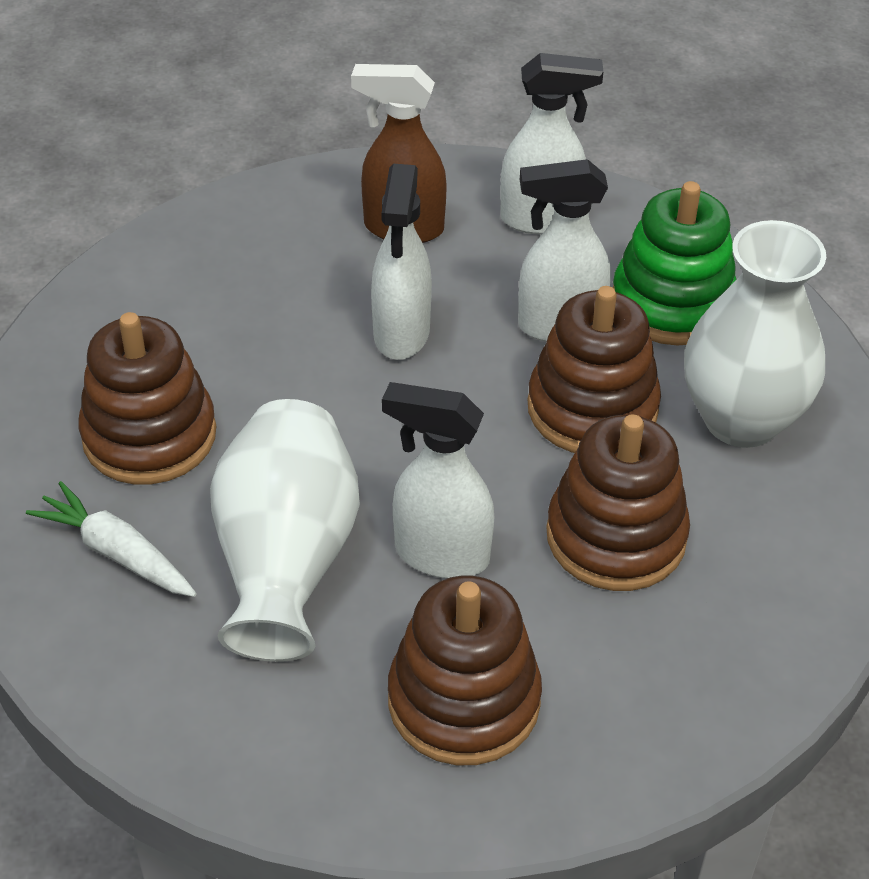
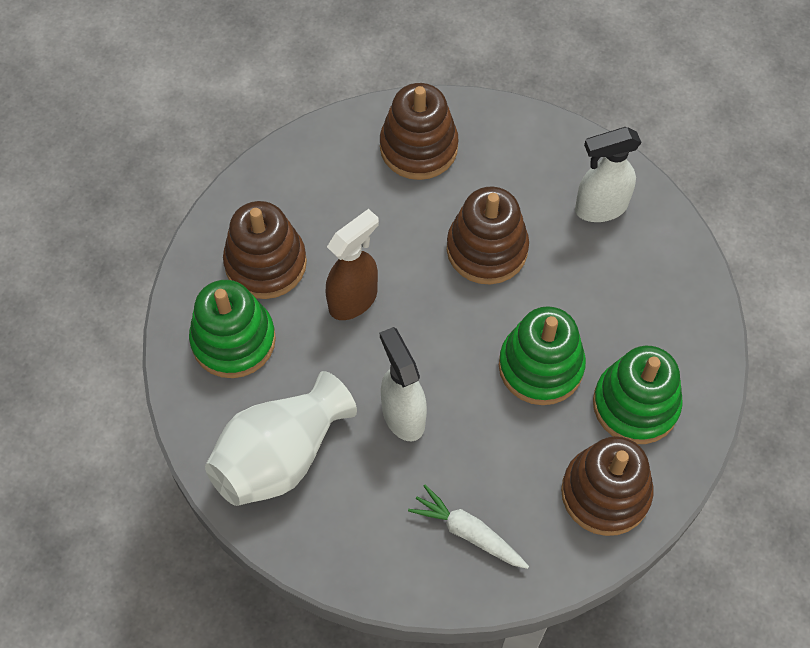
green stacking toy: 1 -> 3
white spray bottle: 4 -> 2
white vase: 2 -> 1

